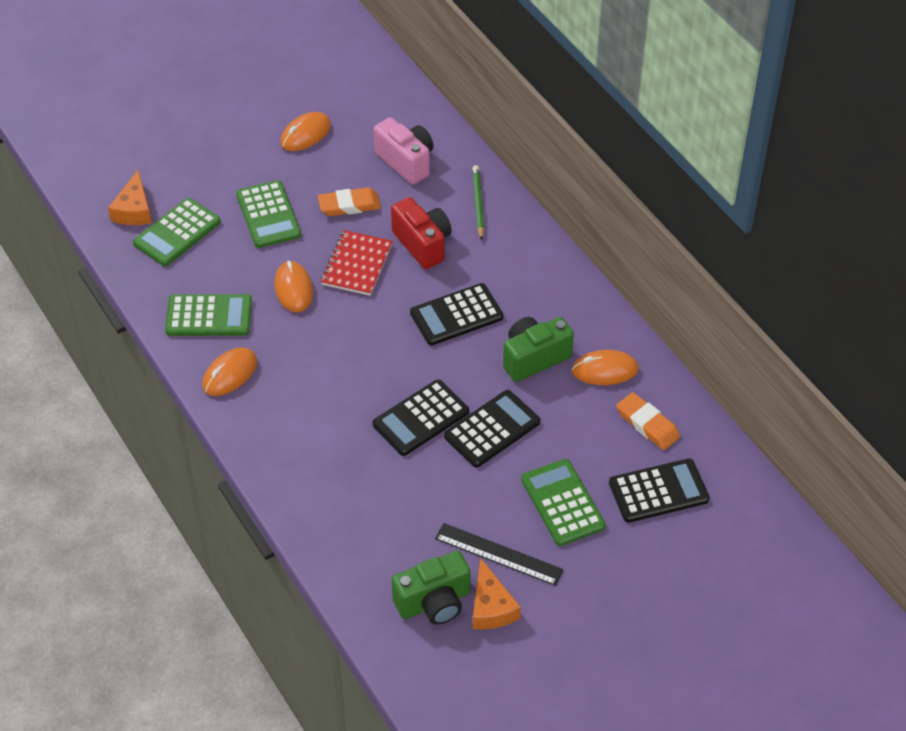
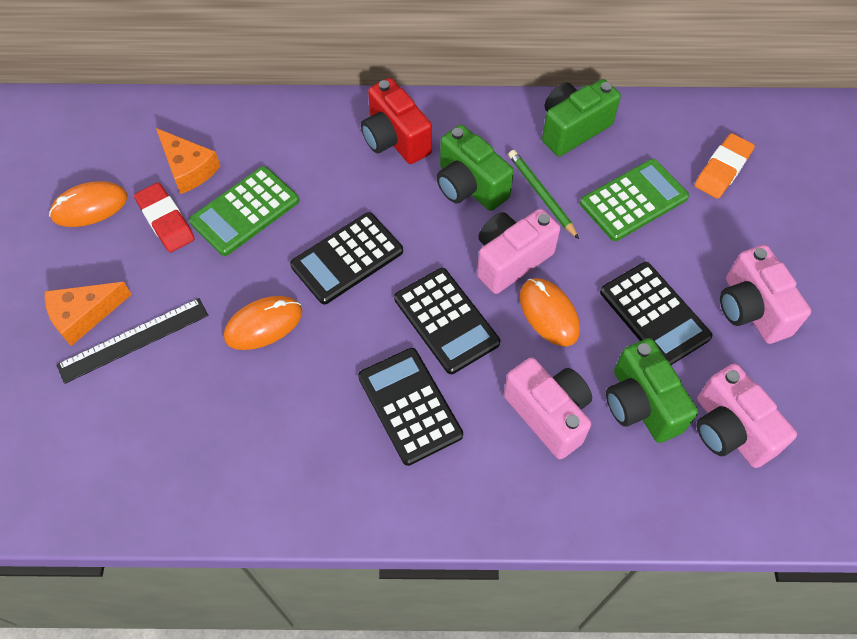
green calculator: 4 -> 2
green camera: 2 -> 3
orange eraser: 2 -> 1
orange mouse: 4 -> 3
pink camera: 1 -> 4
red eraser: 0 -> 1
red notebook: 1 -> 0

